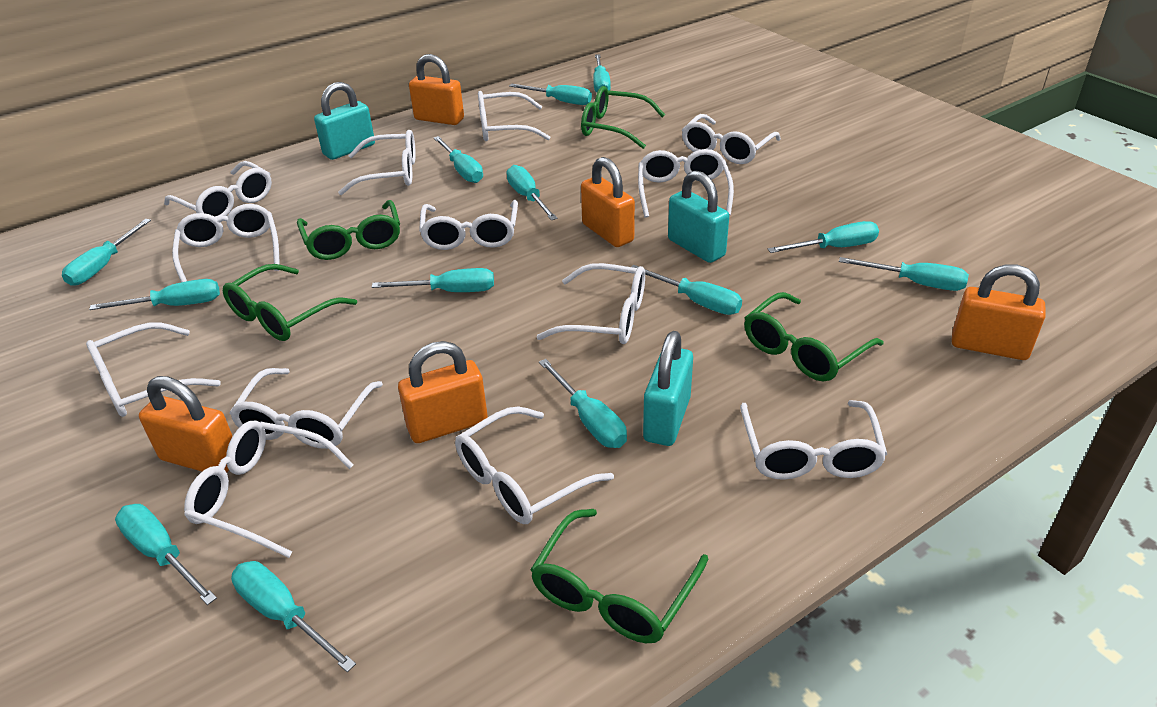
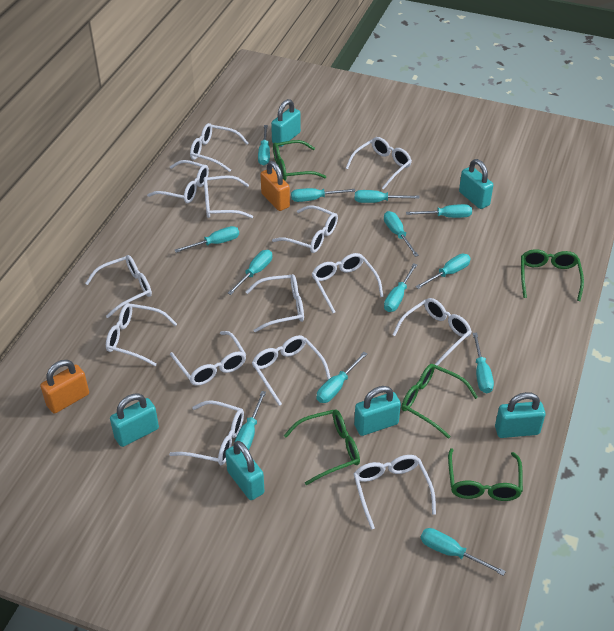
orange padlock: 5 -> 2
turquoise padlock: 3 -> 6
white glasses: 13 -> 14

